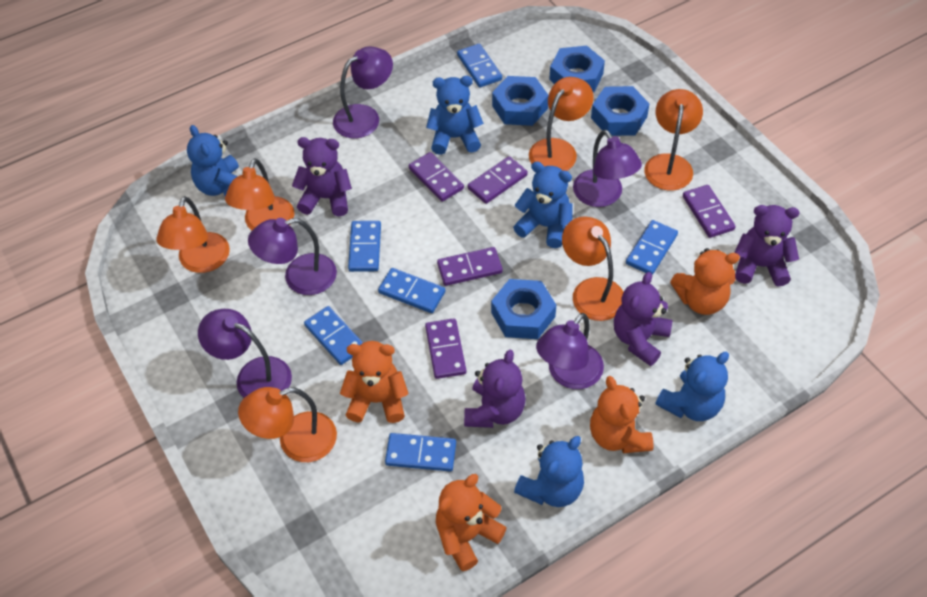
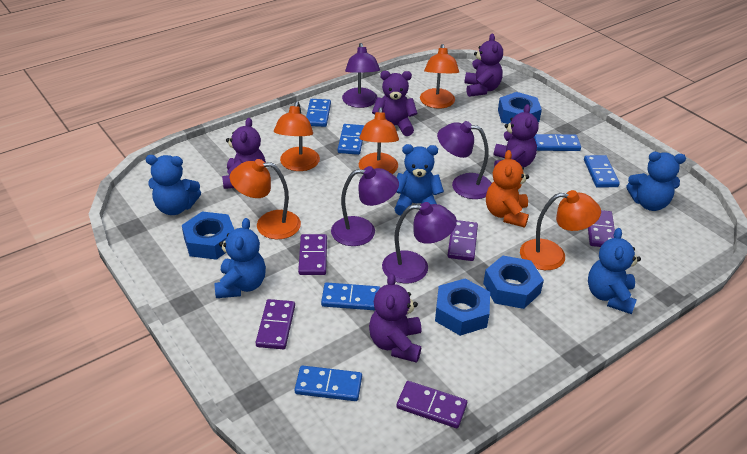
orange lamp: 6 -> 5
orange teddy bear: 4 -> 1
purple lamp: 5 -> 4
purple teddy bear: 4 -> 5

